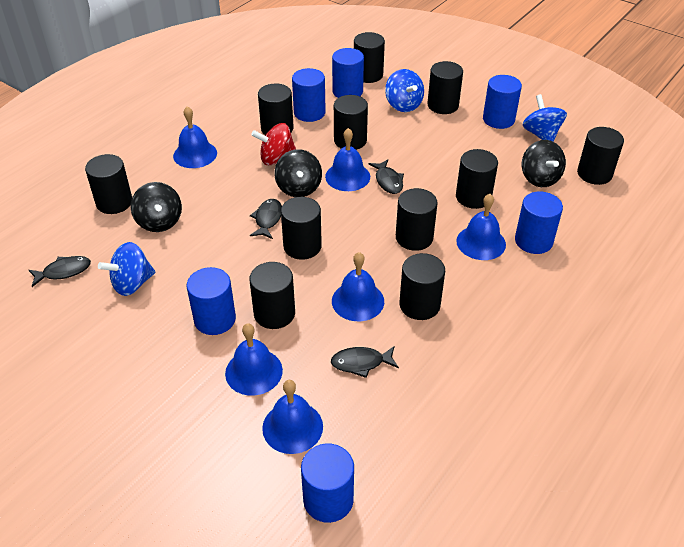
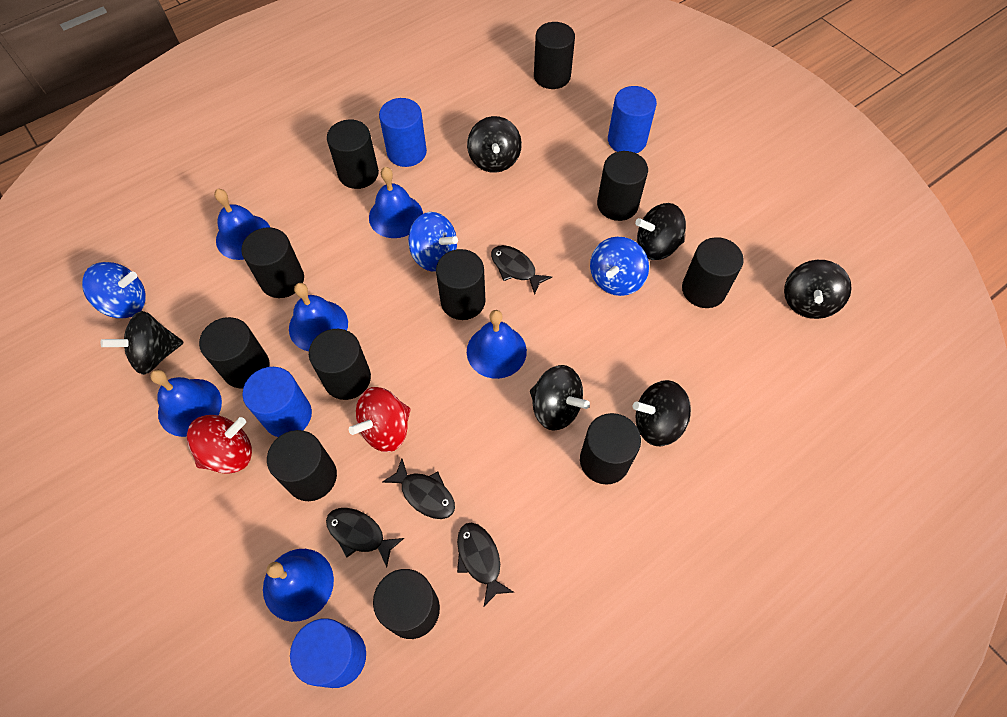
black spinning top: 3 -> 6
blue cylinder: 6 -> 4
red spinning top: 1 -> 2

